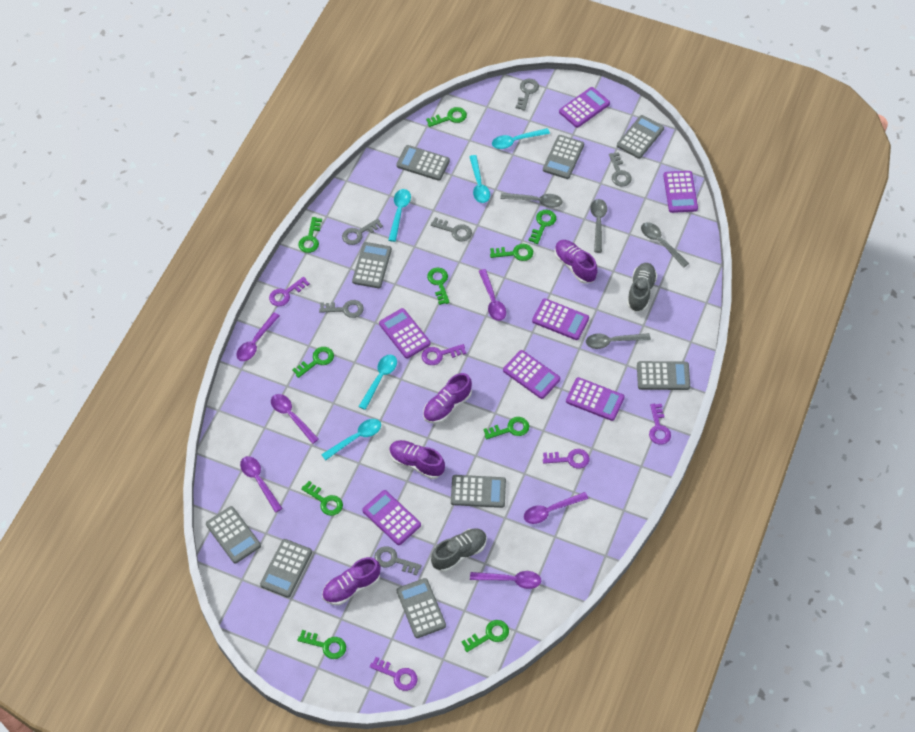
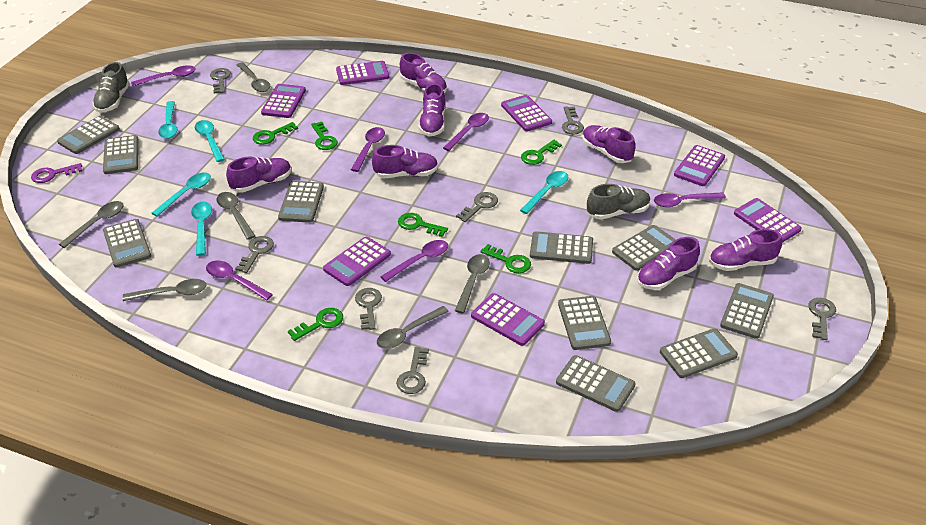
green key: 10 -> 6
grey calculator: 9 -> 10
grey key: 6 -> 7
grey spoon: 4 -> 6
purple key: 5 -> 1
purple shoe: 4 -> 7

